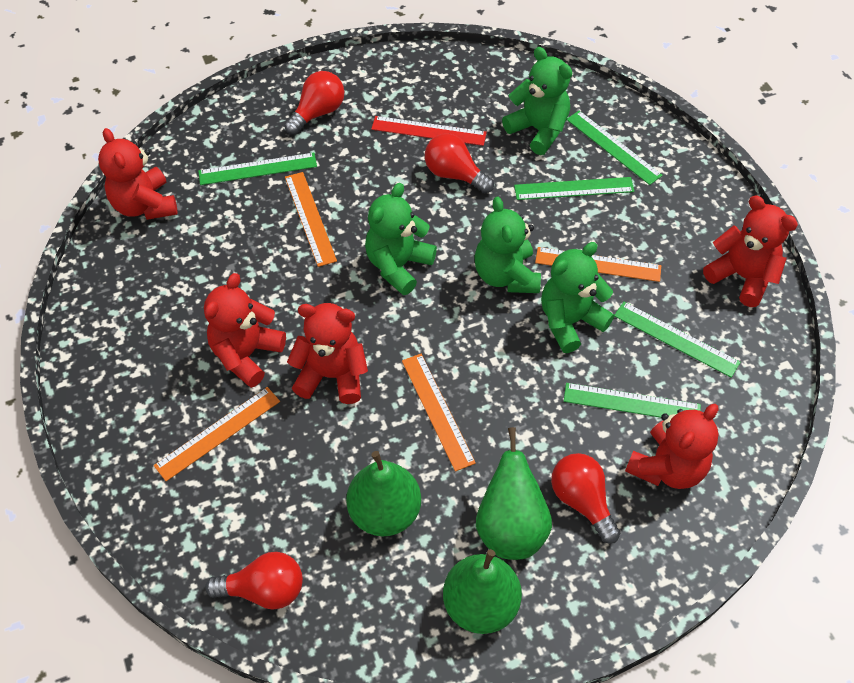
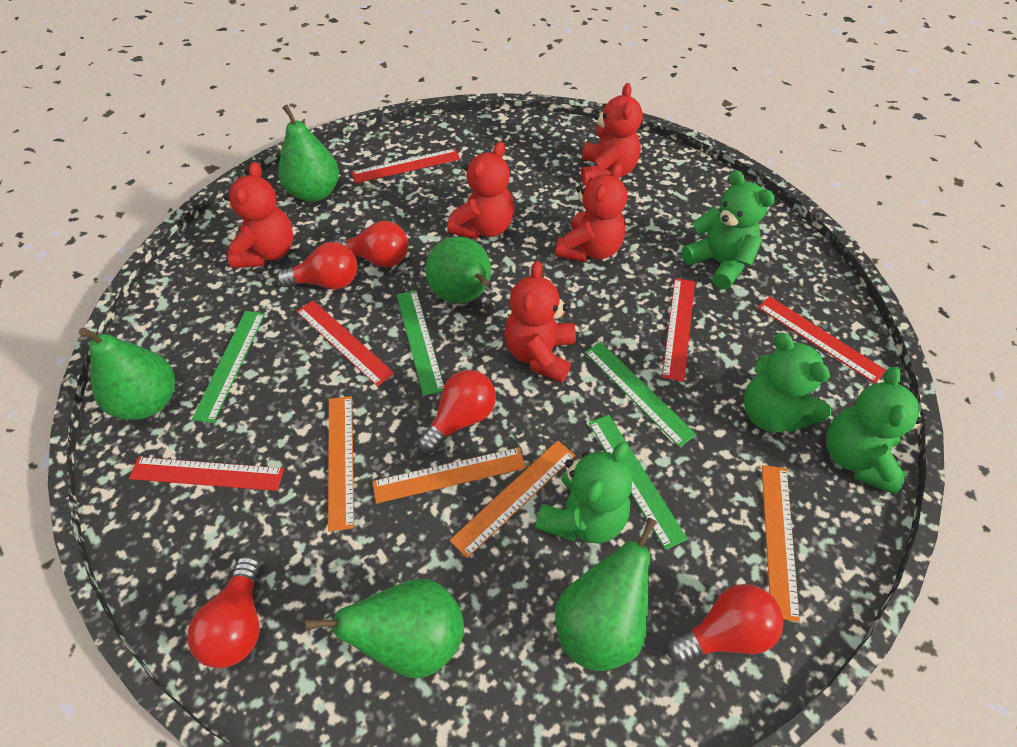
green pear: 3 -> 5
green ruler: 5 -> 4
red light bulb: 4 -> 5
red ruler: 1 -> 5

